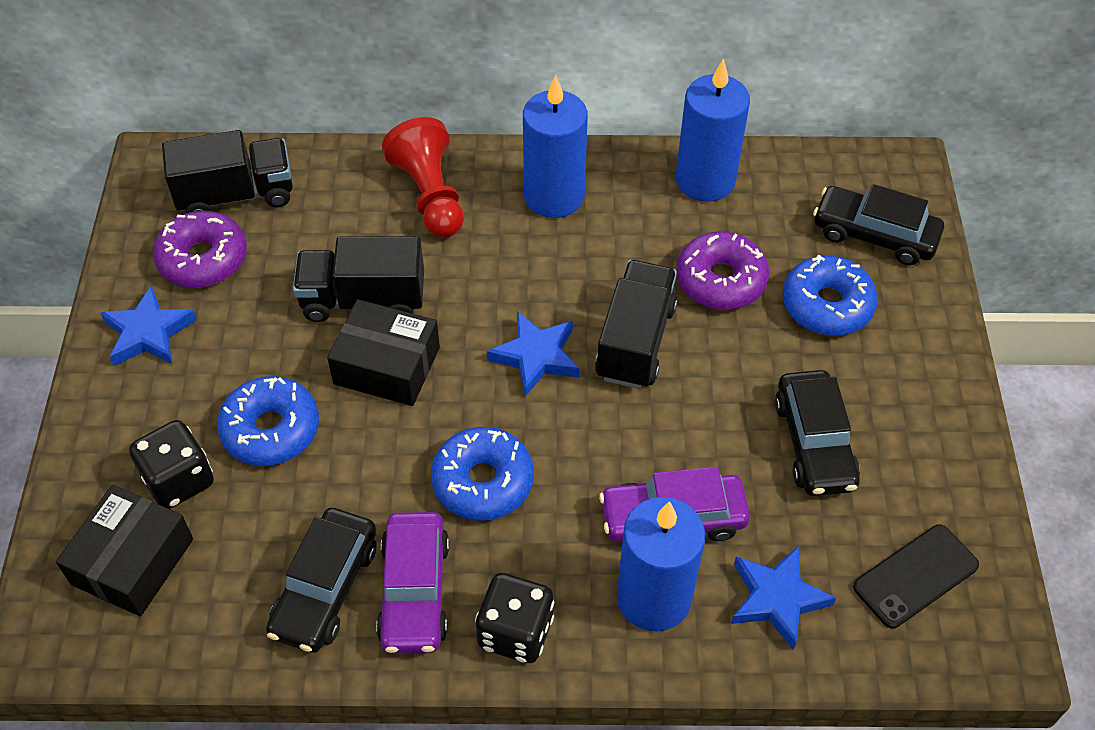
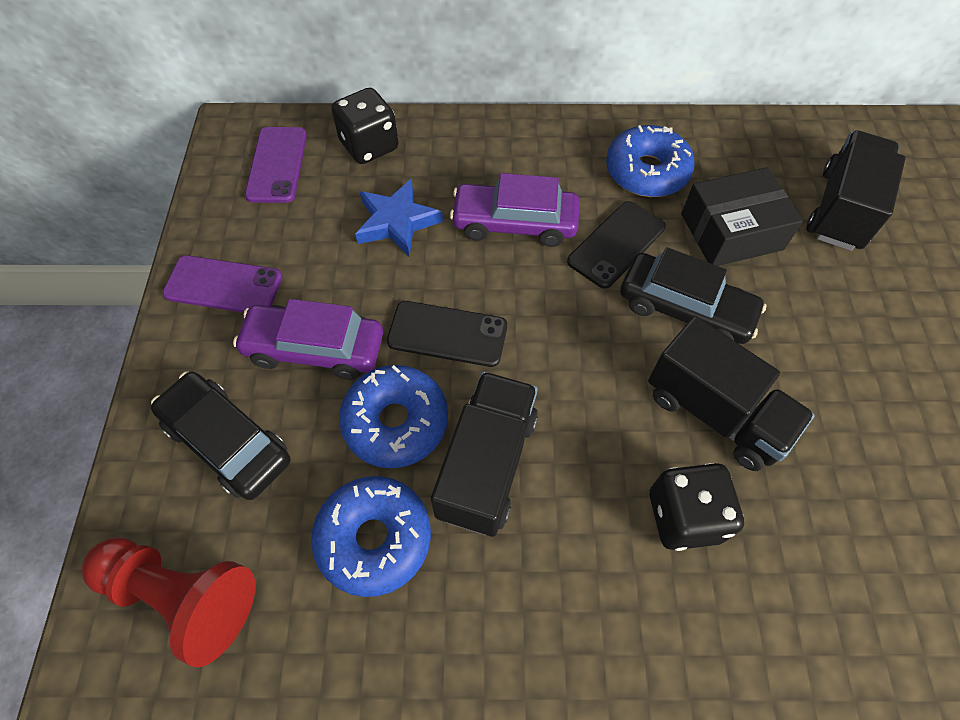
black box: 2 -> 1
black car: 3 -> 2
black phone: 1 -> 2
blue candle: 3 -> 0
blue star: 3 -> 1
purple donut: 2 -> 0
purple phone: 0 -> 2

